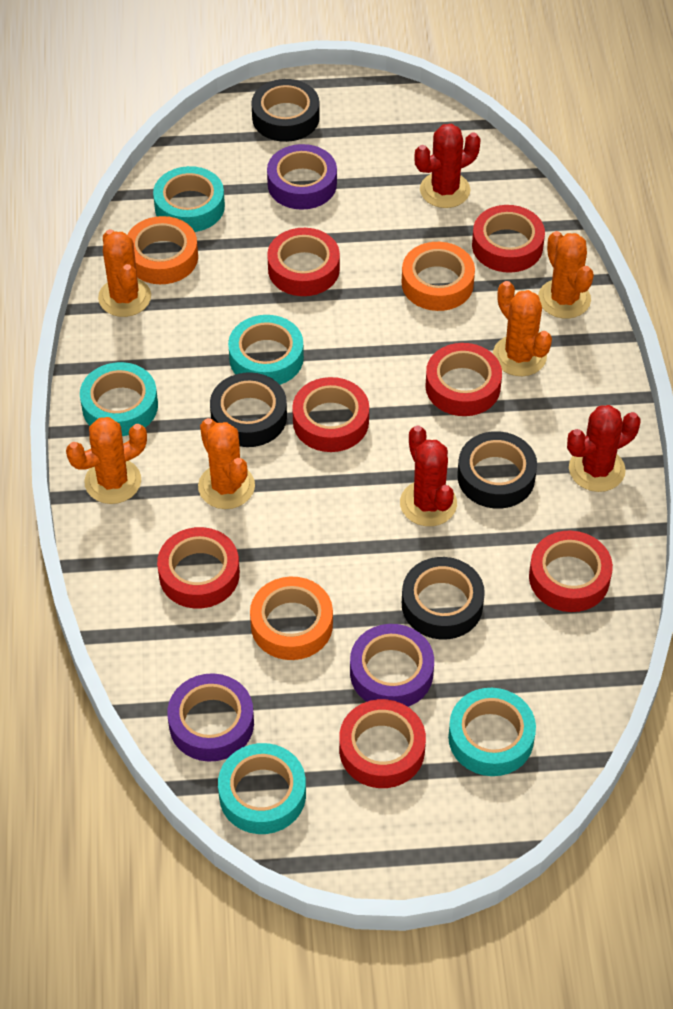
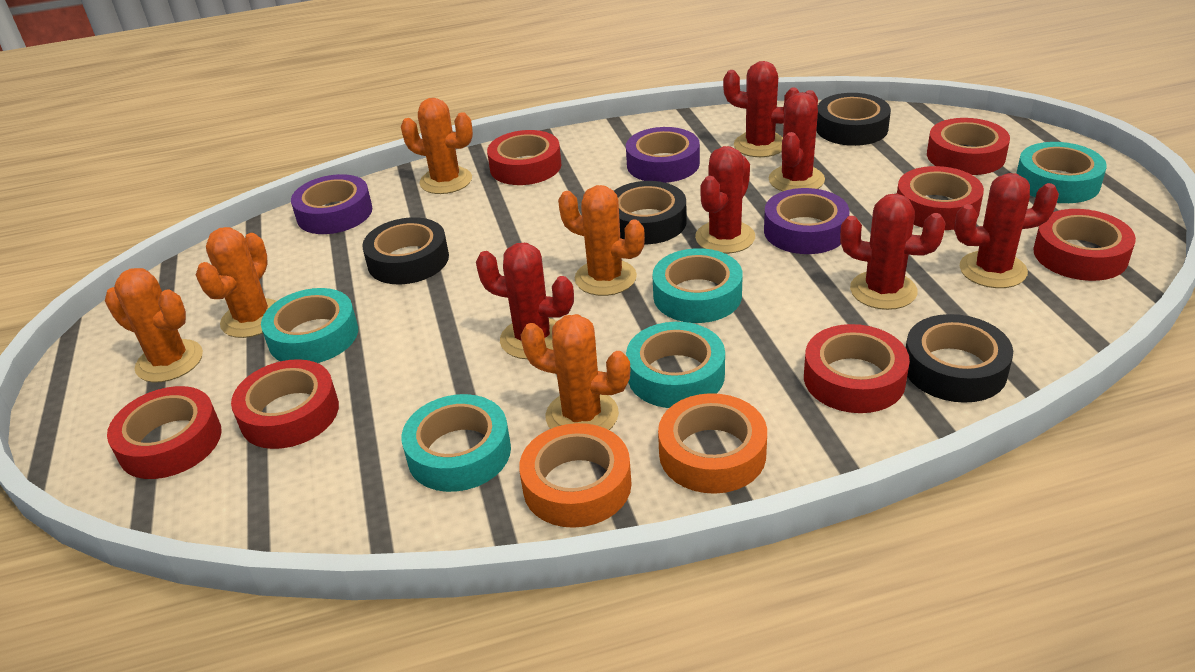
orange tape: 3 -> 2
red cactus: 3 -> 6

